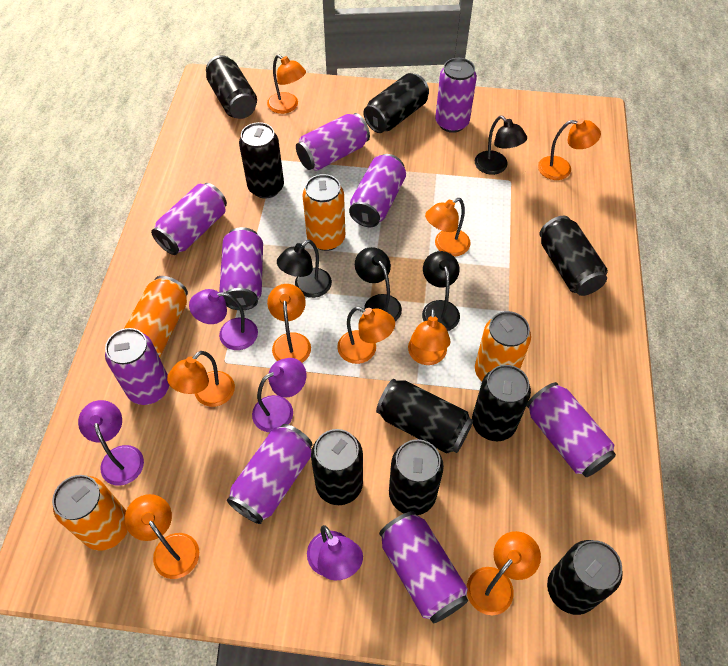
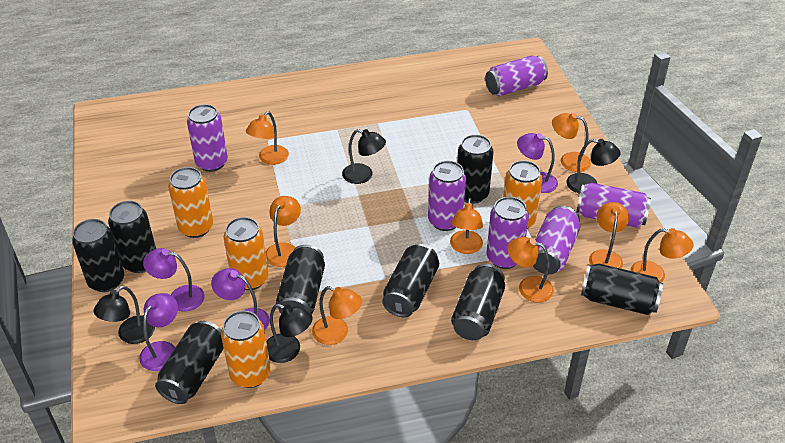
black can: 9 -> 8
orange lamp: 9 -> 8
purple can: 9 -> 6

